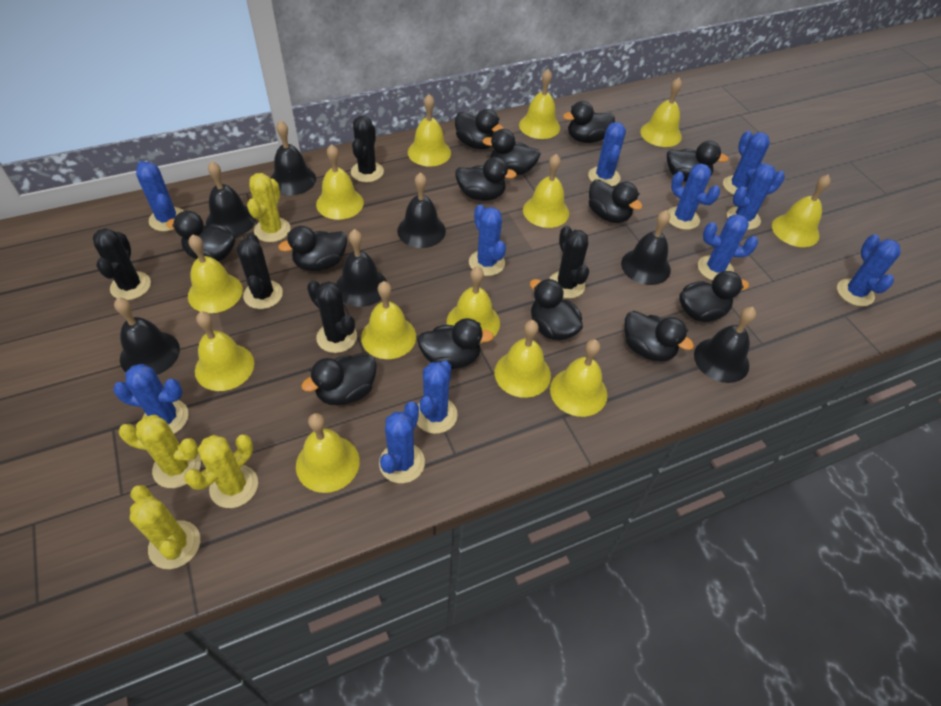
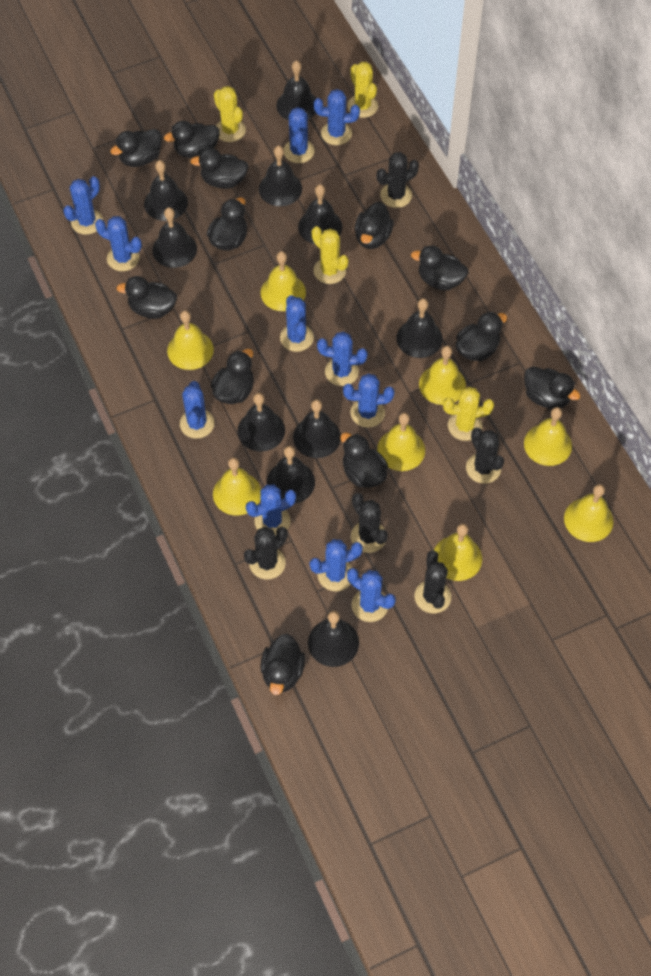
black bell: 7 -> 10
black duck: 13 -> 12
yellow bell: 13 -> 8

